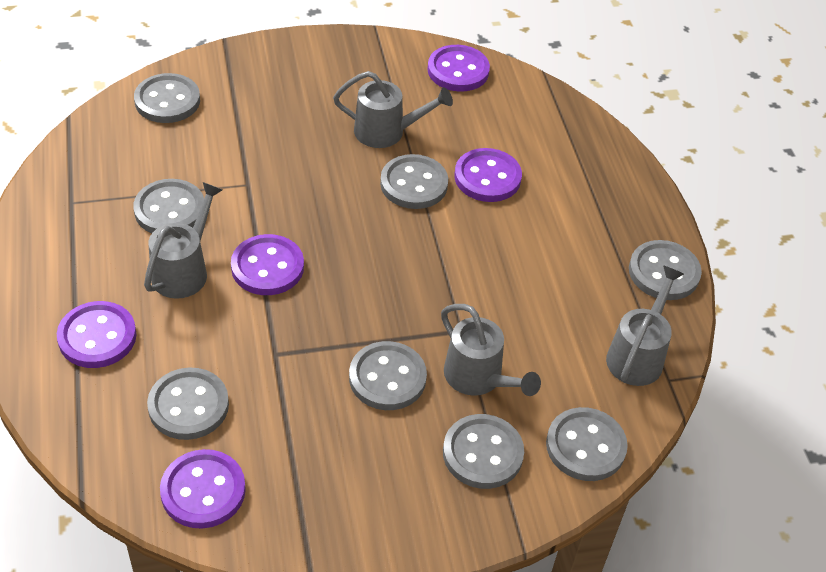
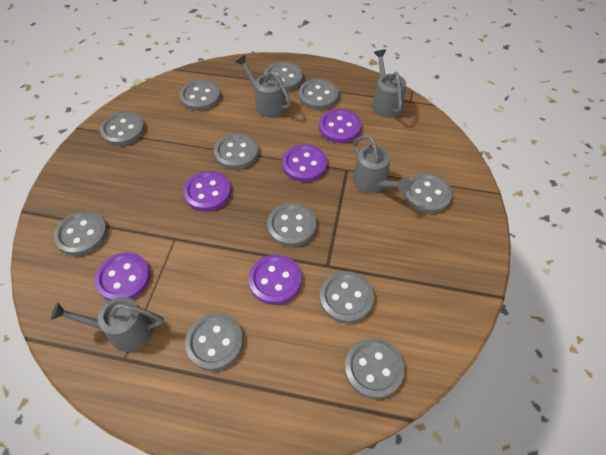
grey button: 8 -> 11

